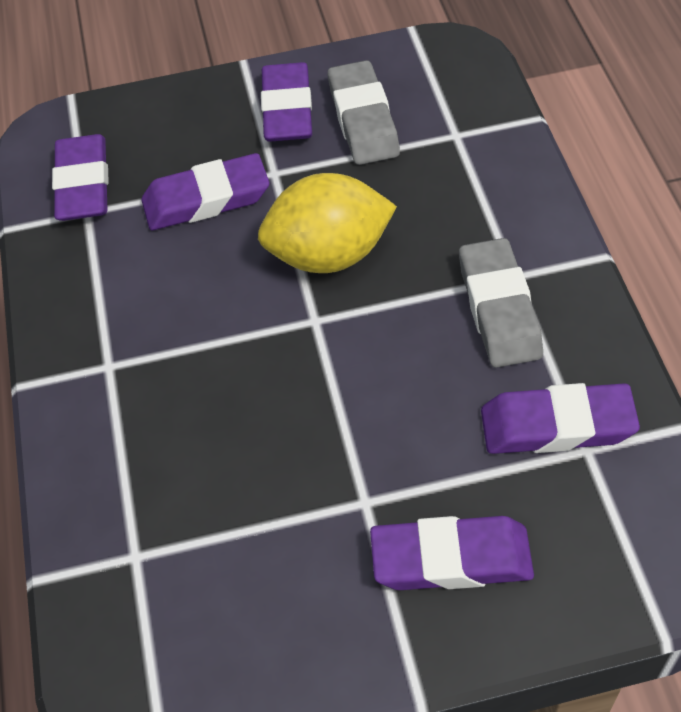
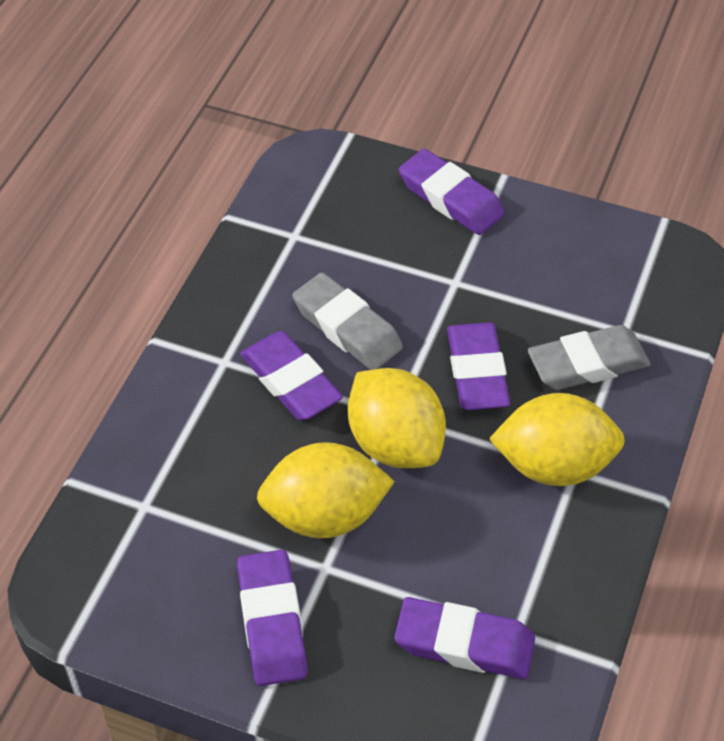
yellow lemon: 1 -> 3

